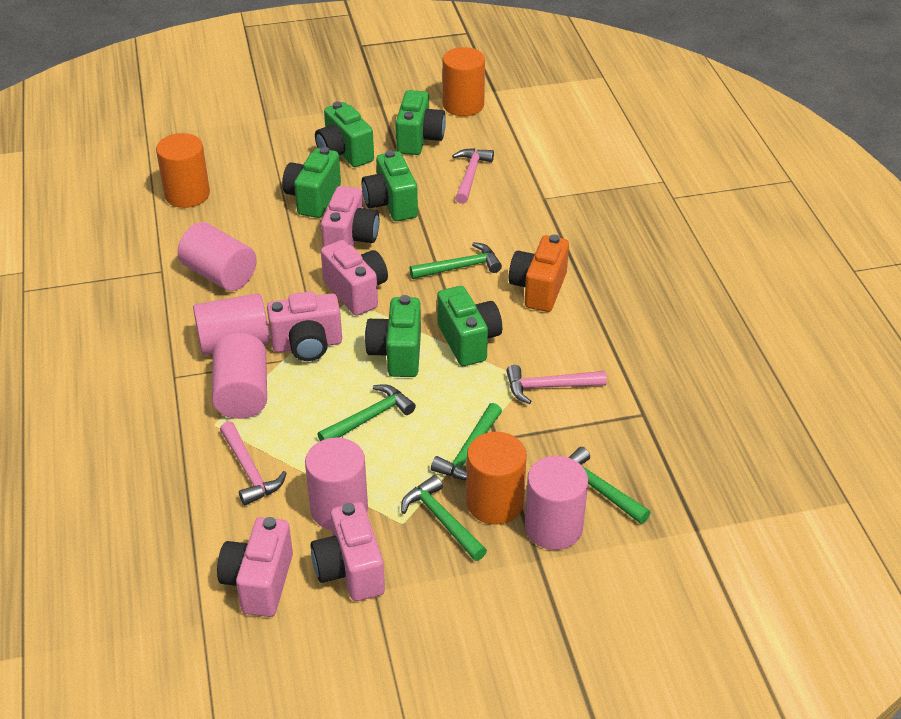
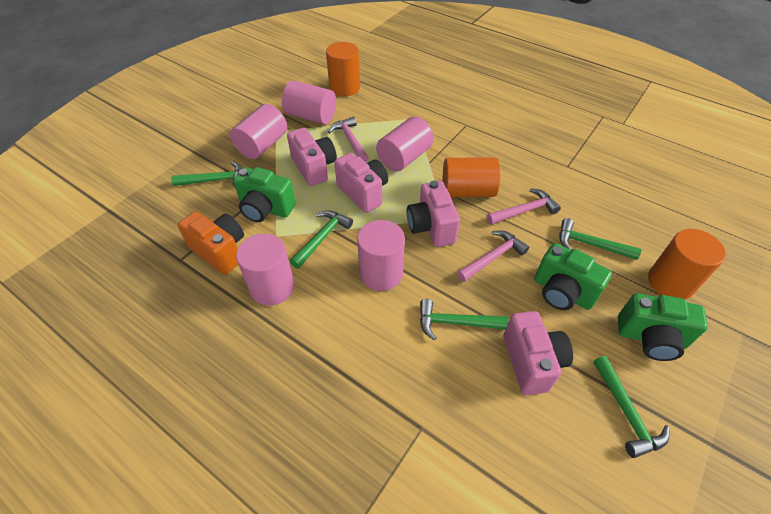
green camera: 6 -> 3
pink camera: 5 -> 4

